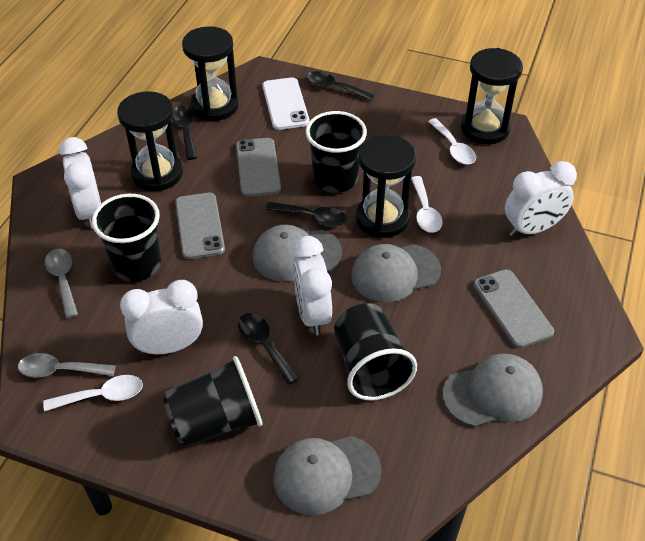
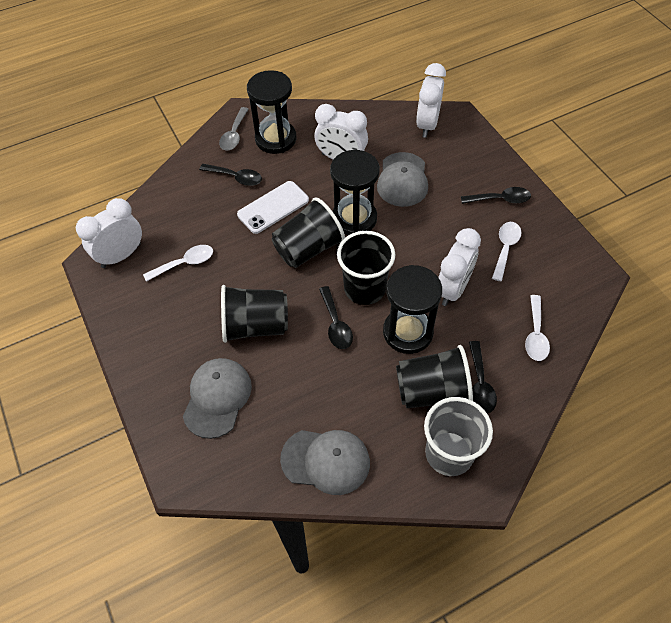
black hourglass: 4 -> 3
grey cap: 4 -> 3
grey cup: 0 -> 1
grey phone: 3 -> 0
grey spoon: 2 -> 1

